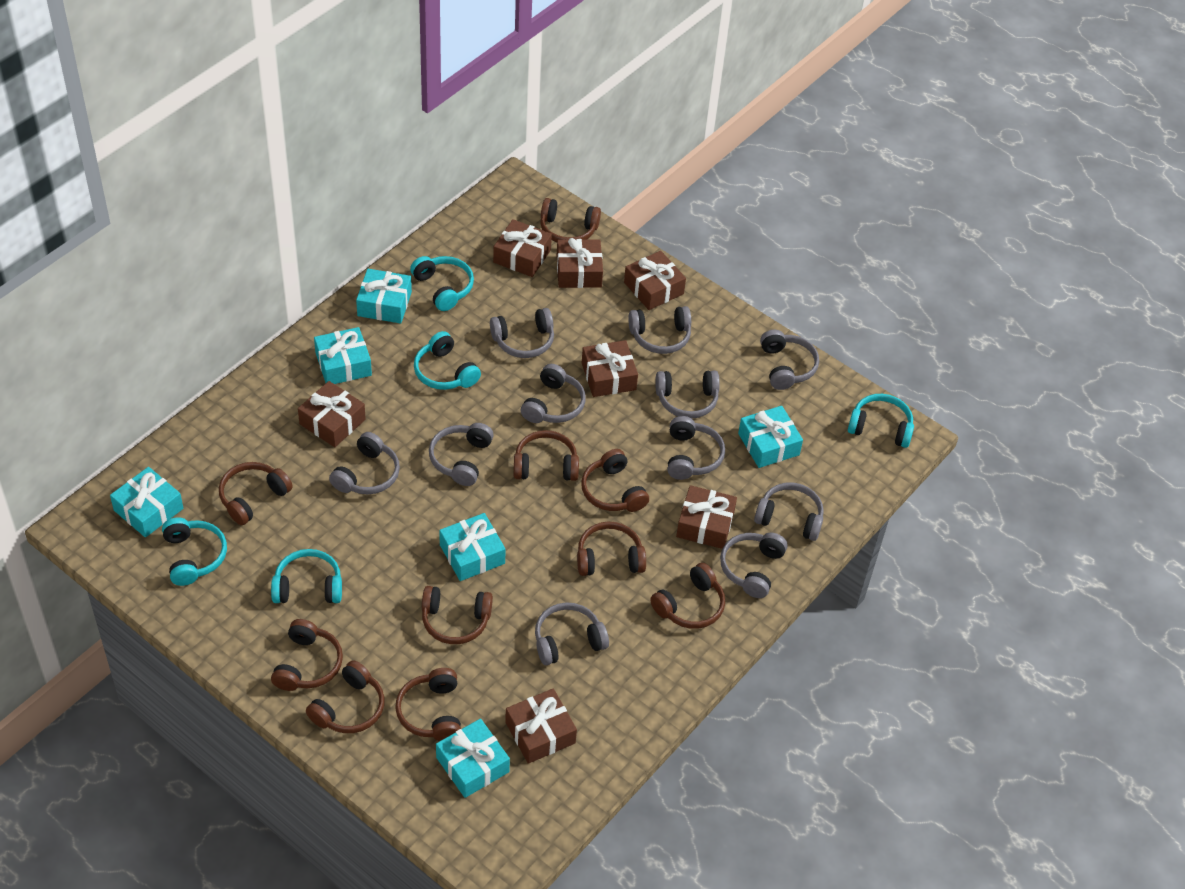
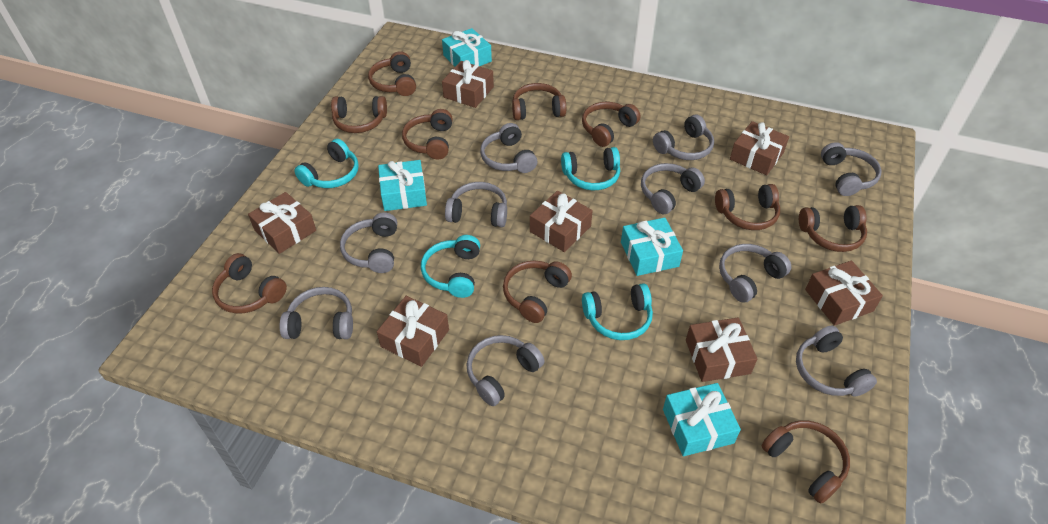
grey headphones: 11 -> 10
turquoise gift: 6 -> 4
turquoise headphones: 5 -> 4

